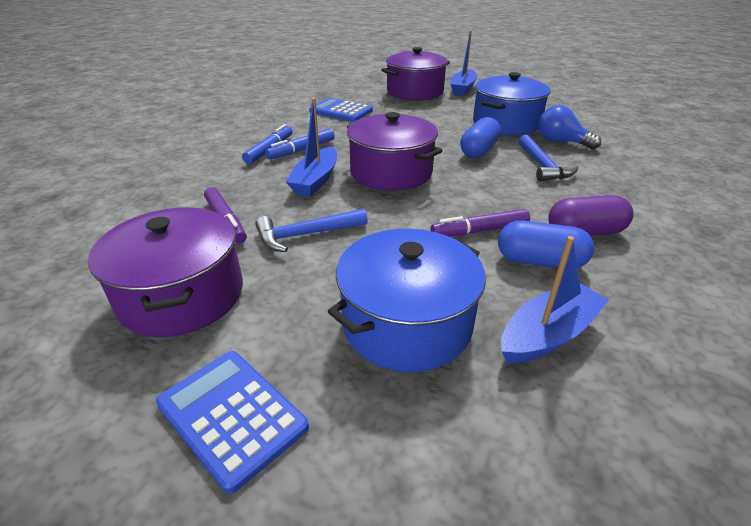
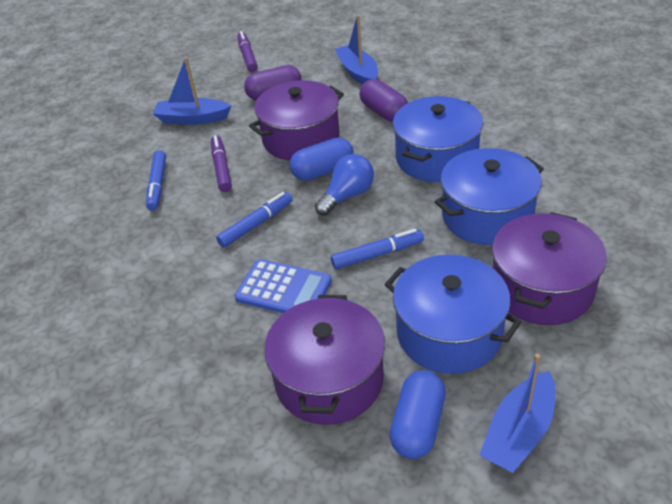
blue calculator: 2 -> 1
blue hammer: 2 -> 0
blue marker: 2 -> 3
blue pot: 2 -> 3
purple capsule: 1 -> 2

